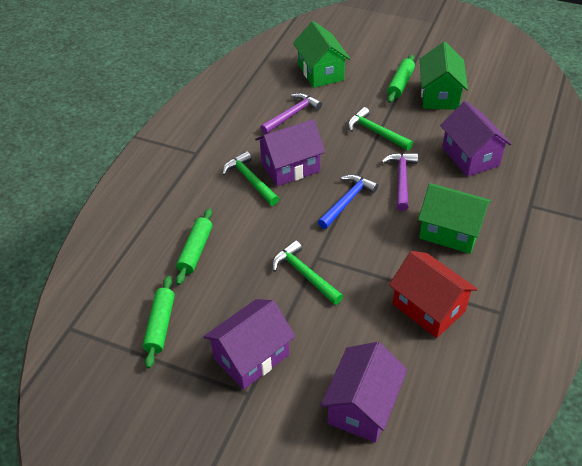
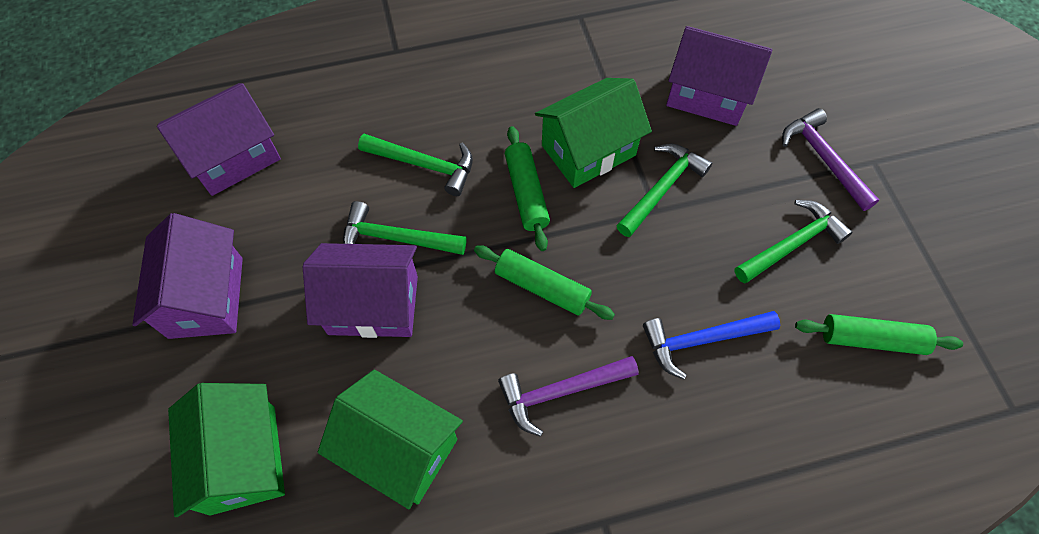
green hammer: 3 -> 4
red house: 1 -> 0

